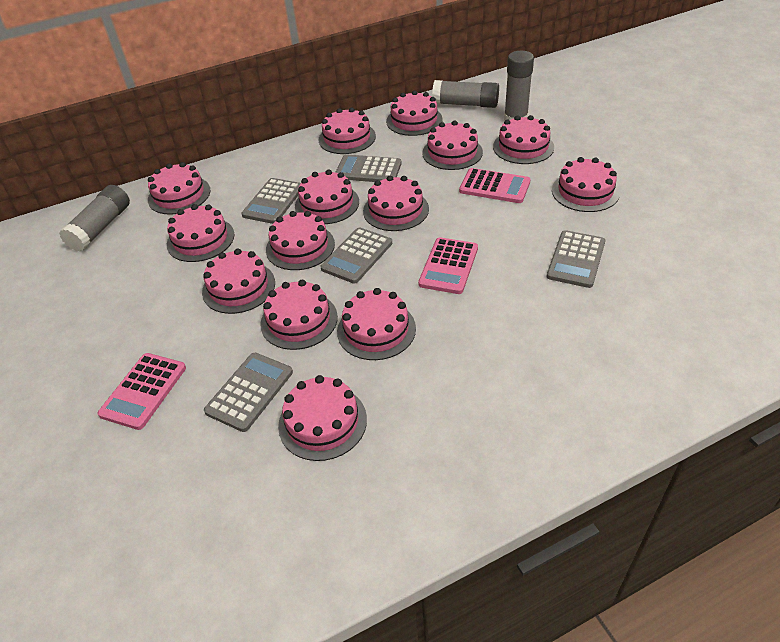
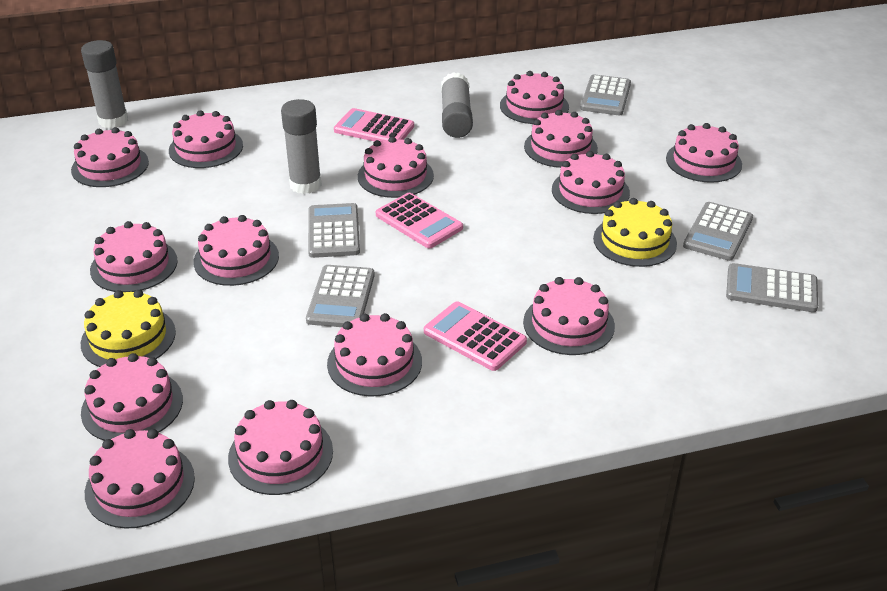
yellow cake: 0 -> 2

